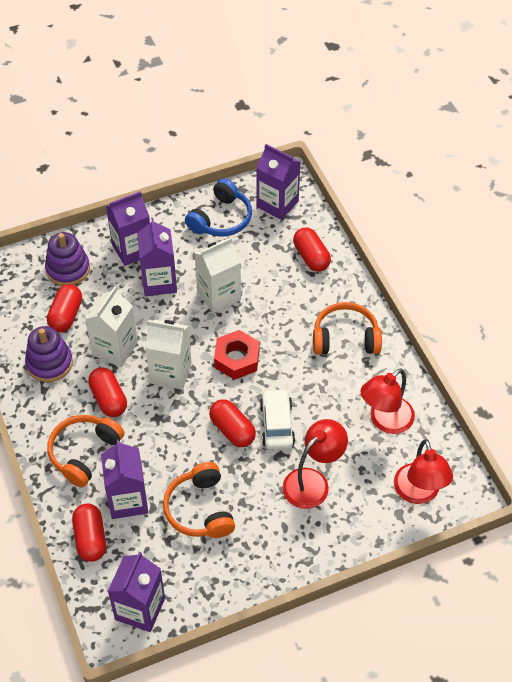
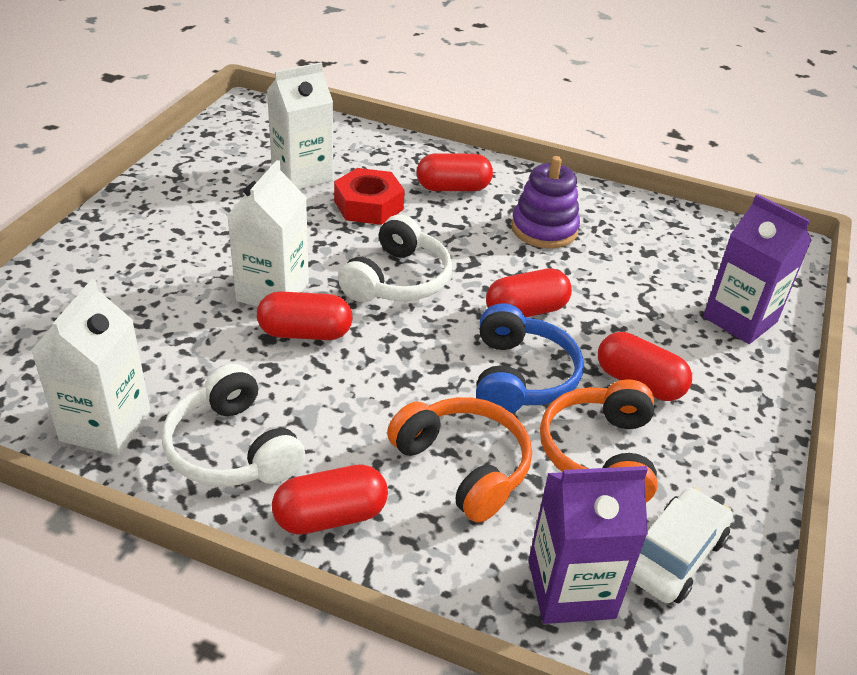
orange headphones: 3 -> 2
purple carton: 5 -> 2
purple stacking toy: 2 -> 1
red lamp: 3 -> 0
white headphones: 0 -> 2

